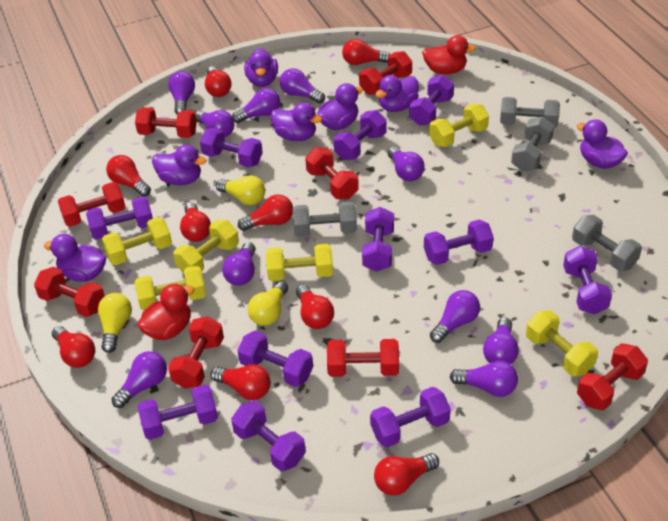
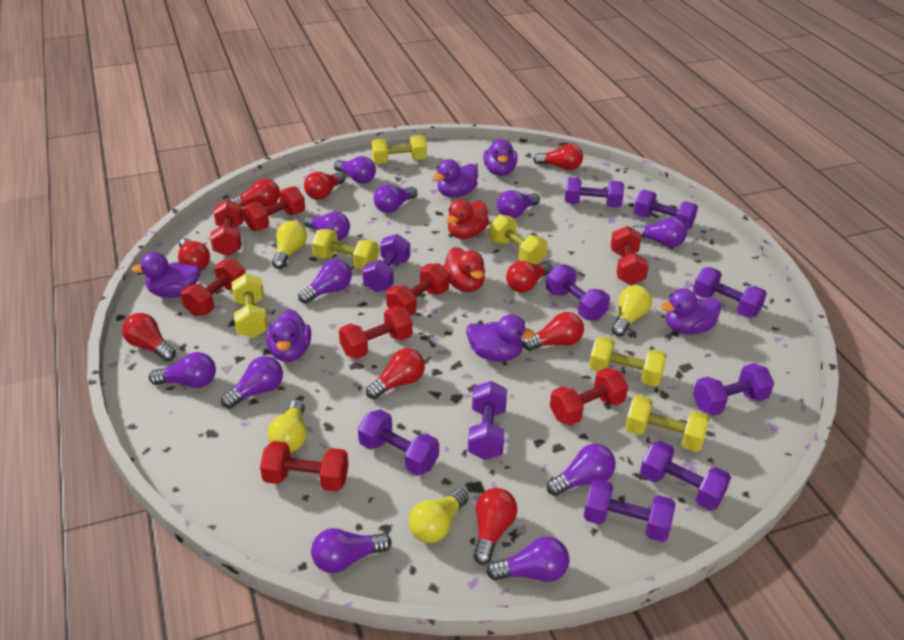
grey dumbbell: 4 -> 0
purple duck: 7 -> 6
purple dumbbell: 11 -> 10
purple light bulb: 10 -> 11
yellow light bulb: 3 -> 4

